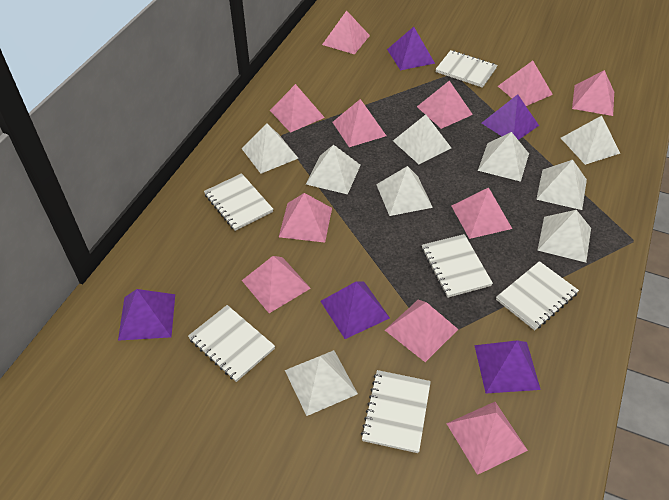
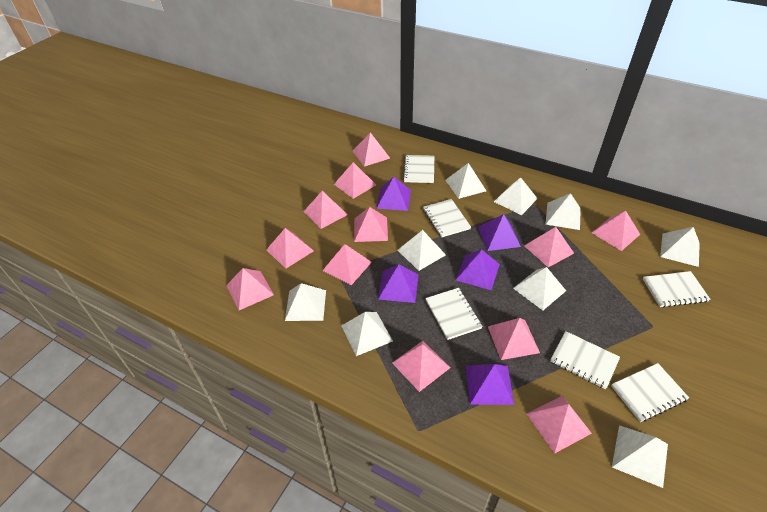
pink pyramid: 11 -> 12

